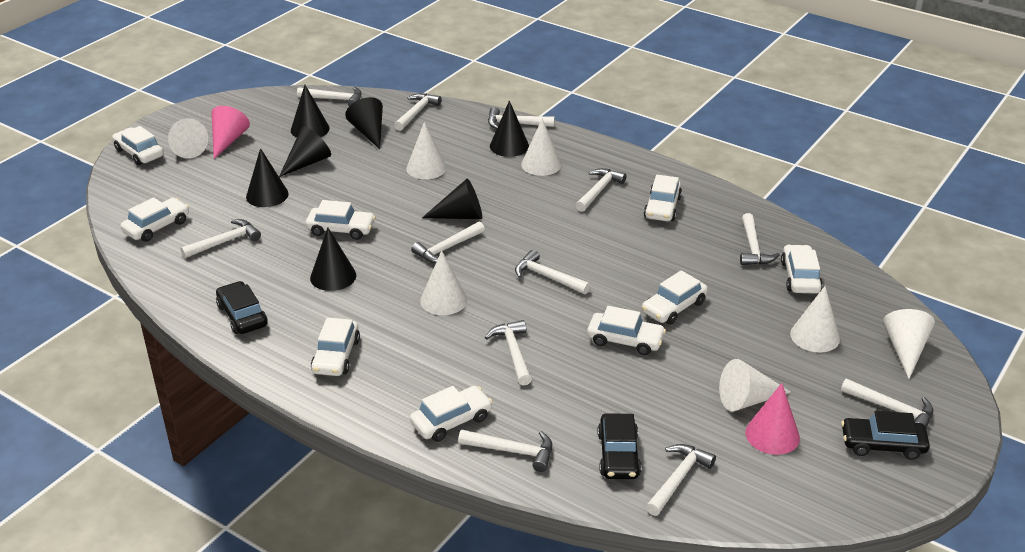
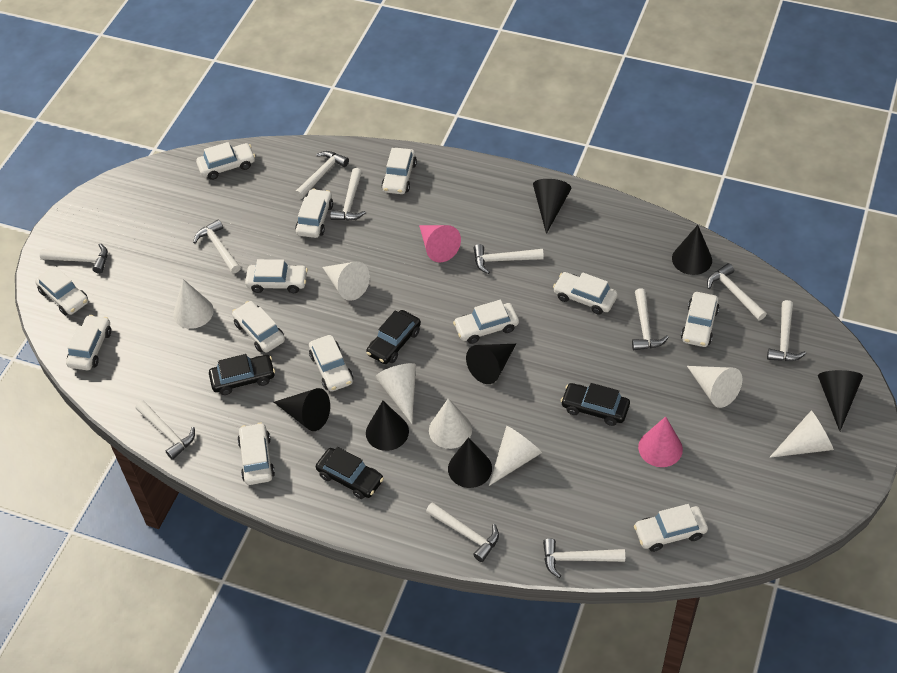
black car: 3 -> 4
white car: 9 -> 13
white hammer: 12 -> 11

